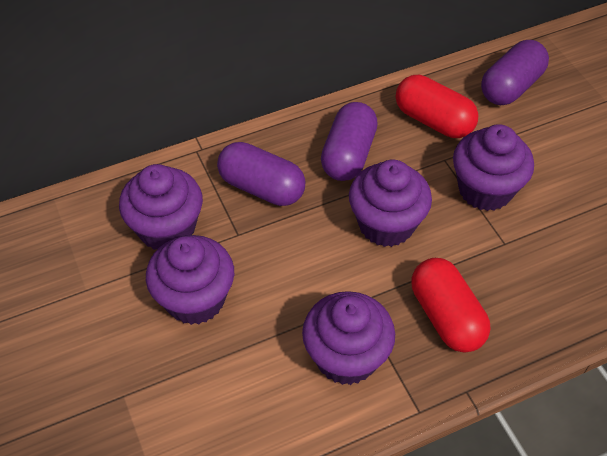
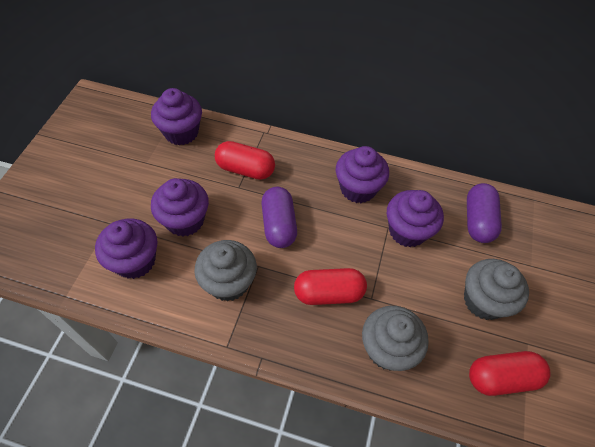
grey cupcake: 0 -> 3
purple capsule: 3 -> 2
red capsule: 2 -> 3

